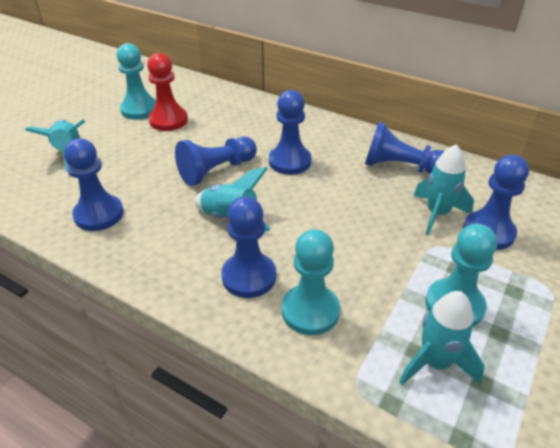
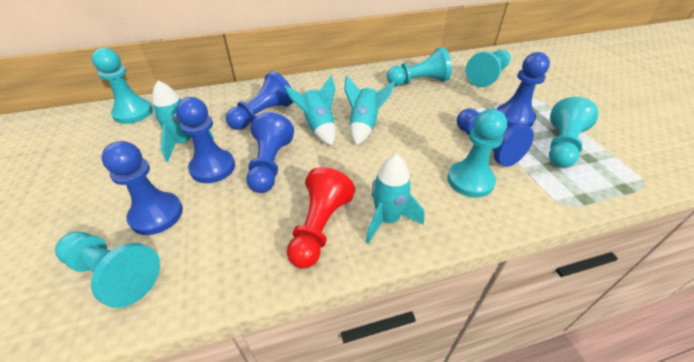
turquoise pawn: 3 -> 6

